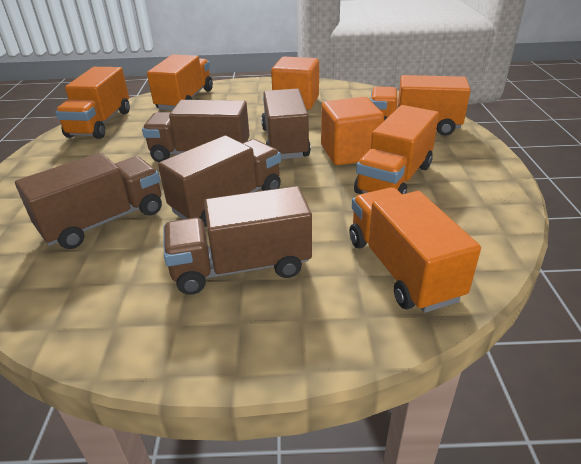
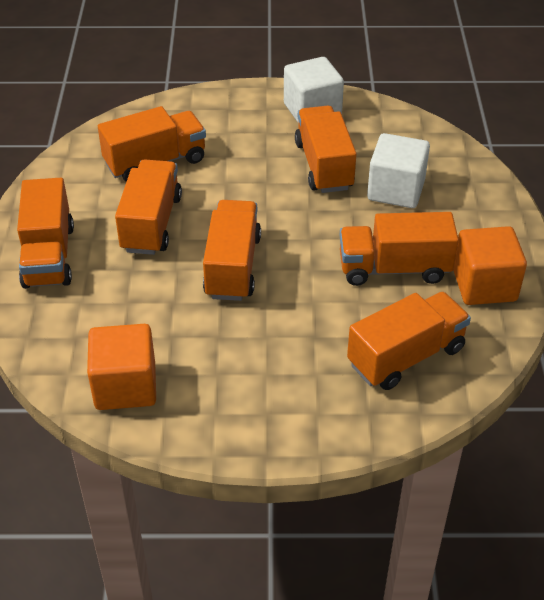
brown truck: 5 -> 0
orange truck: 5 -> 7
white cube: 0 -> 2

